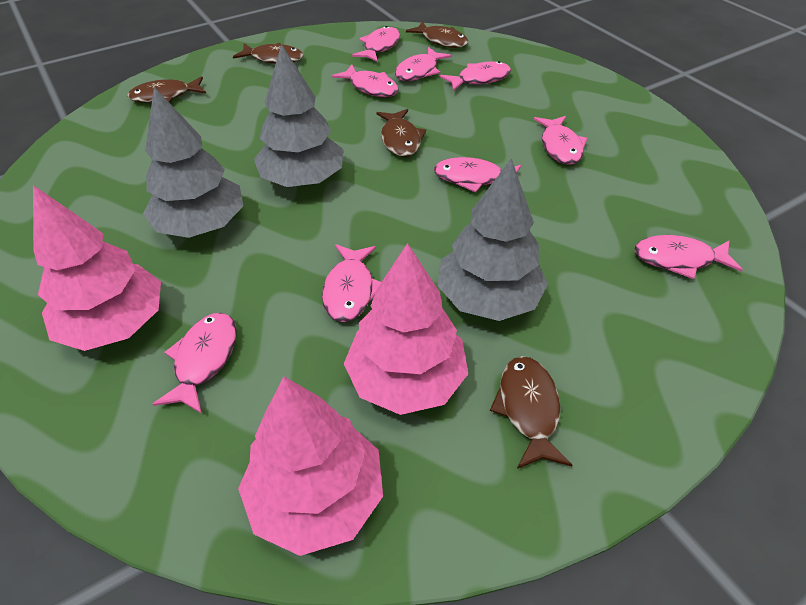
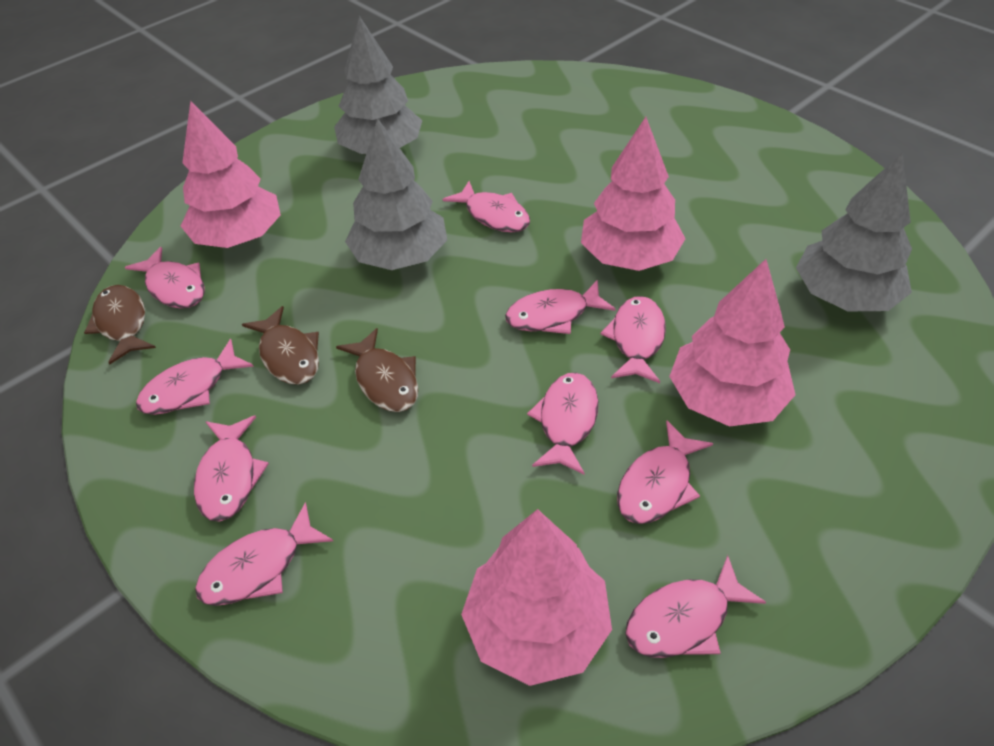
brown fish: 5 -> 3
pink fish: 9 -> 10
pink tree: 3 -> 4

